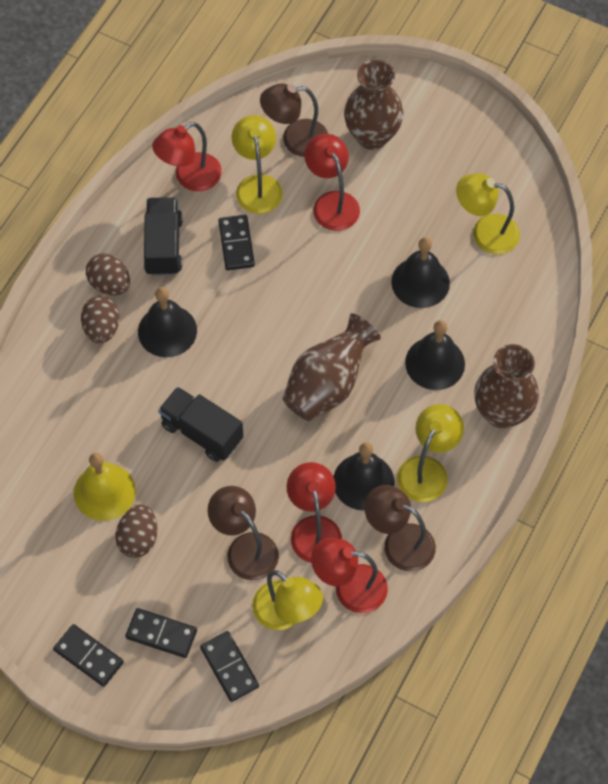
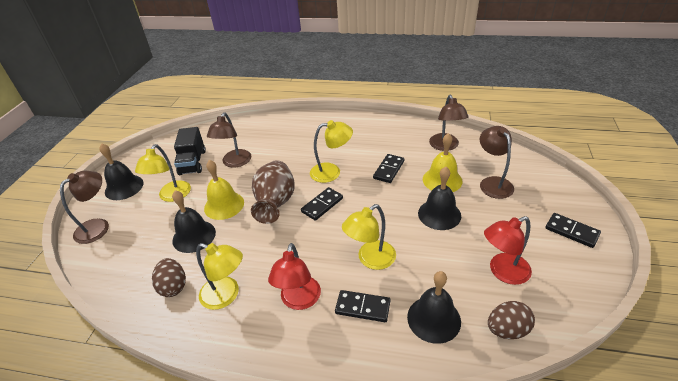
black truck: 2 -> 1
brown egg: 3 -> 2
brown lamp: 3 -> 4
brown vase: 3 -> 1
red lamp: 4 -> 2
yellow bell: 1 -> 2

